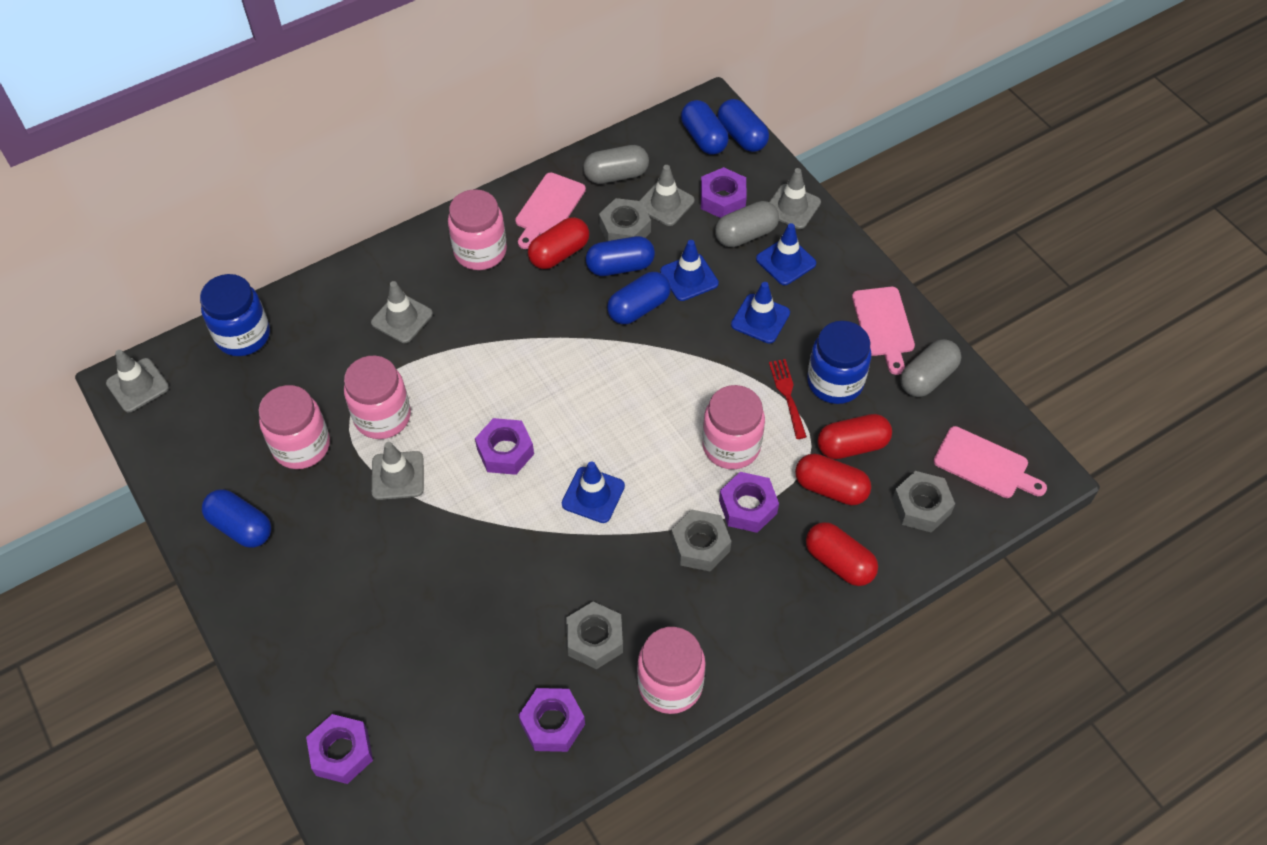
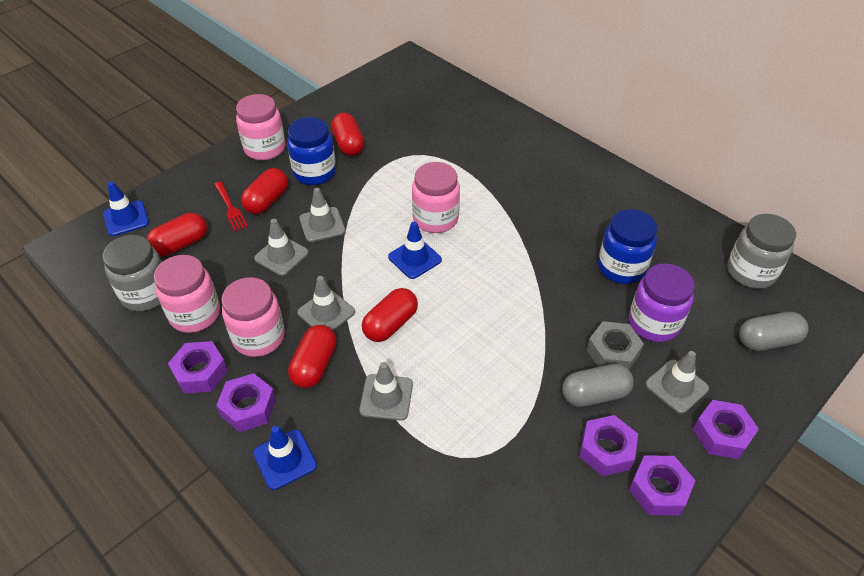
blue capsule: 5 -> 0
blue traffic cone: 4 -> 3
grey capsule: 3 -> 2
grey jar: 0 -> 2
grey nut: 4 -> 1
pink cutting board: 3 -> 0
pink jar: 5 -> 4
purple jar: 0 -> 1
red capsule: 4 -> 5

